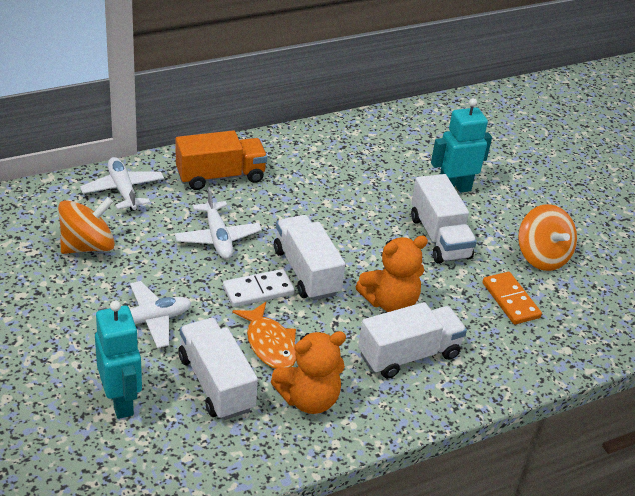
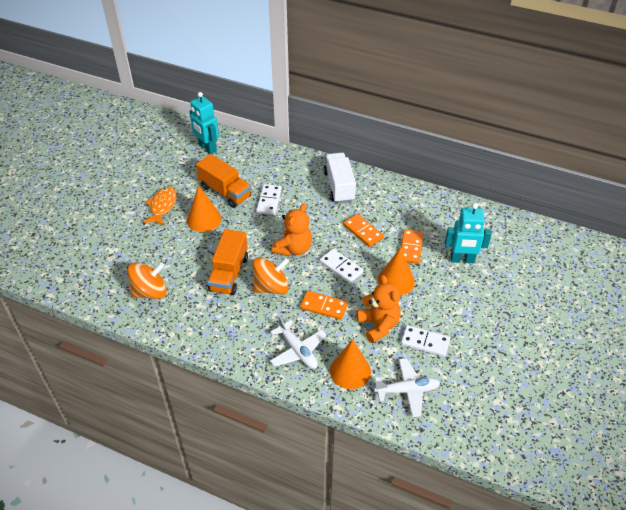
orange cone: 0 -> 3
orange domino: 1 -> 3
orange truck: 1 -> 2
white domino: 1 -> 3
white plane: 3 -> 2
white truck: 4 -> 1

